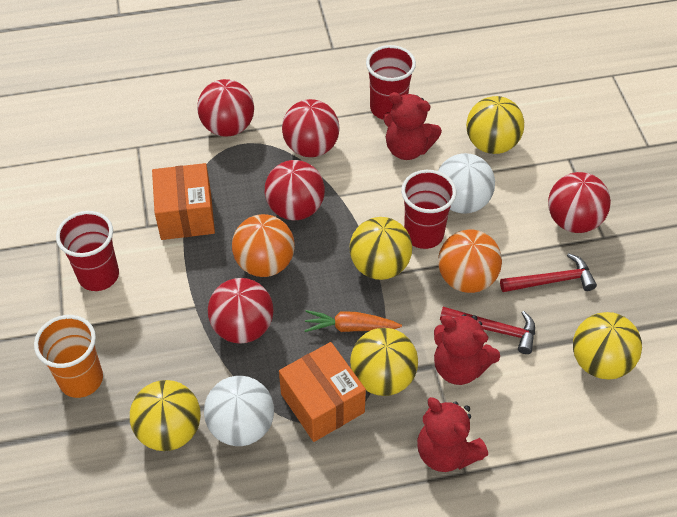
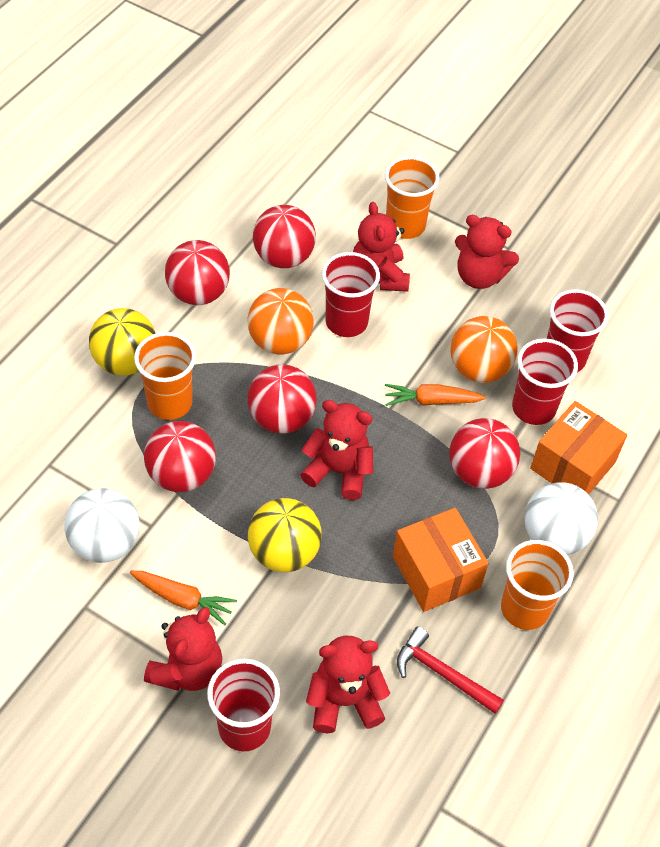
orange carrot: 1 -> 2
orange cup: 1 -> 3
red cup: 3 -> 4
red hammer: 2 -> 1
red teddy bear: 3 -> 5
yellow ball: 5 -> 2

